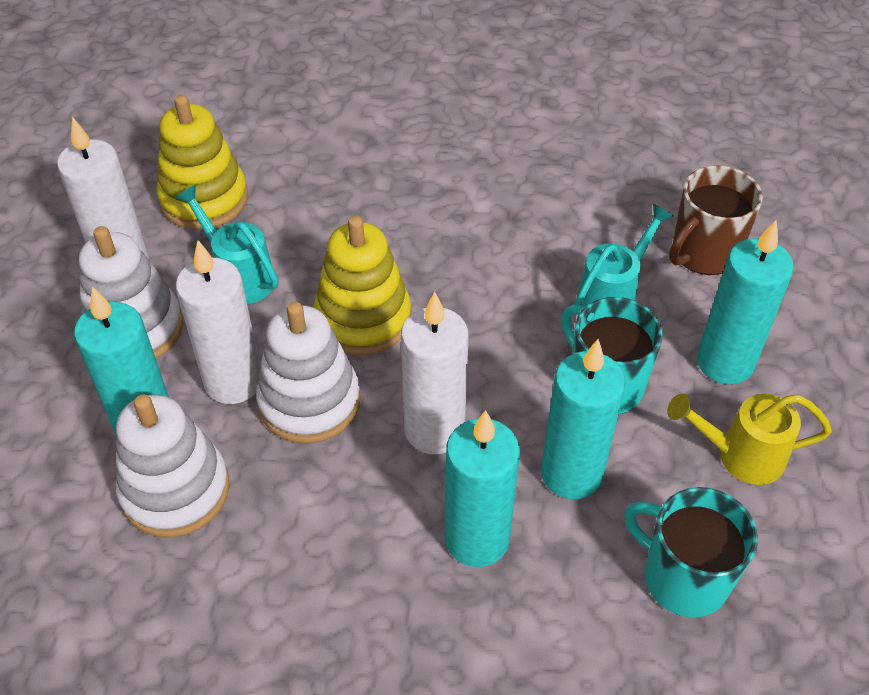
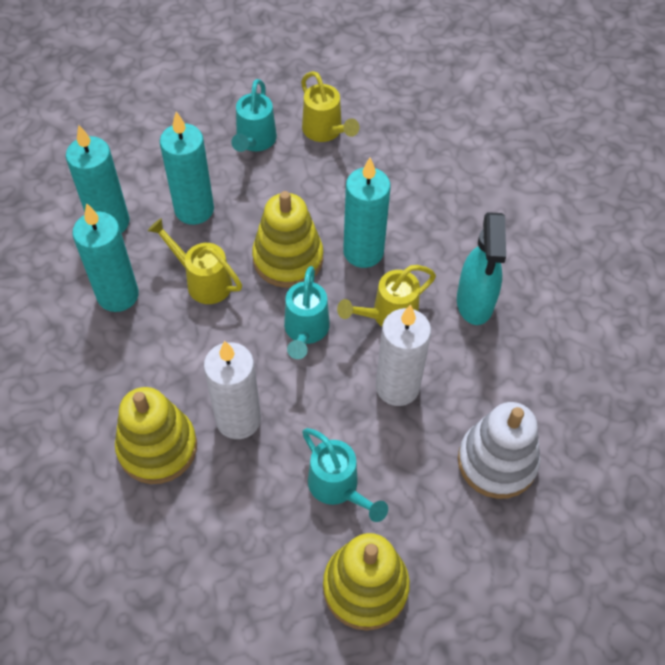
brown mug: 1 -> 0
turquoise mug: 2 -> 0
turquoise spray bottle: 0 -> 1
turquoise watering can: 2 -> 3
white candle: 3 -> 2
white stacking toy: 3 -> 1
yellow stacking toy: 2 -> 3
yellow watering can: 1 -> 3

